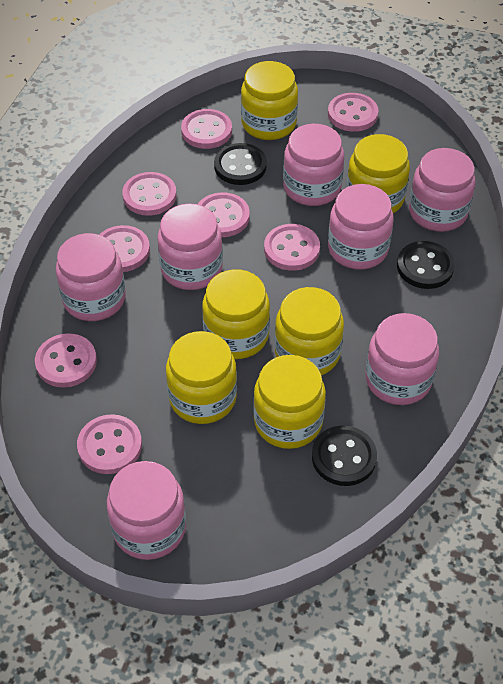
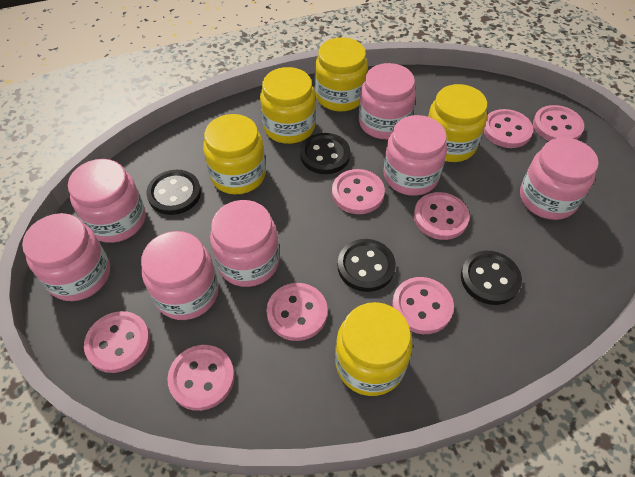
black button: 3 -> 4
yellow jar: 6 -> 5

